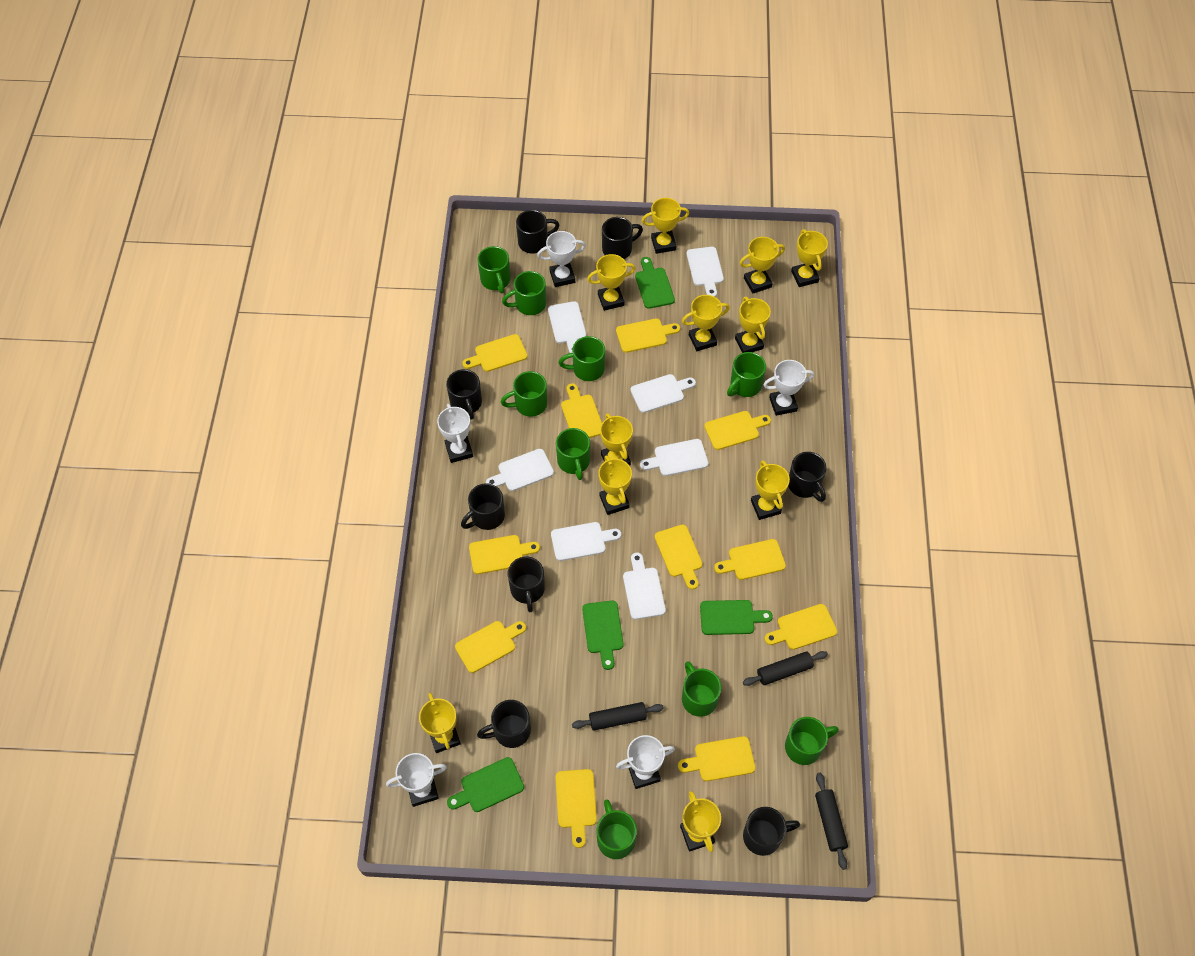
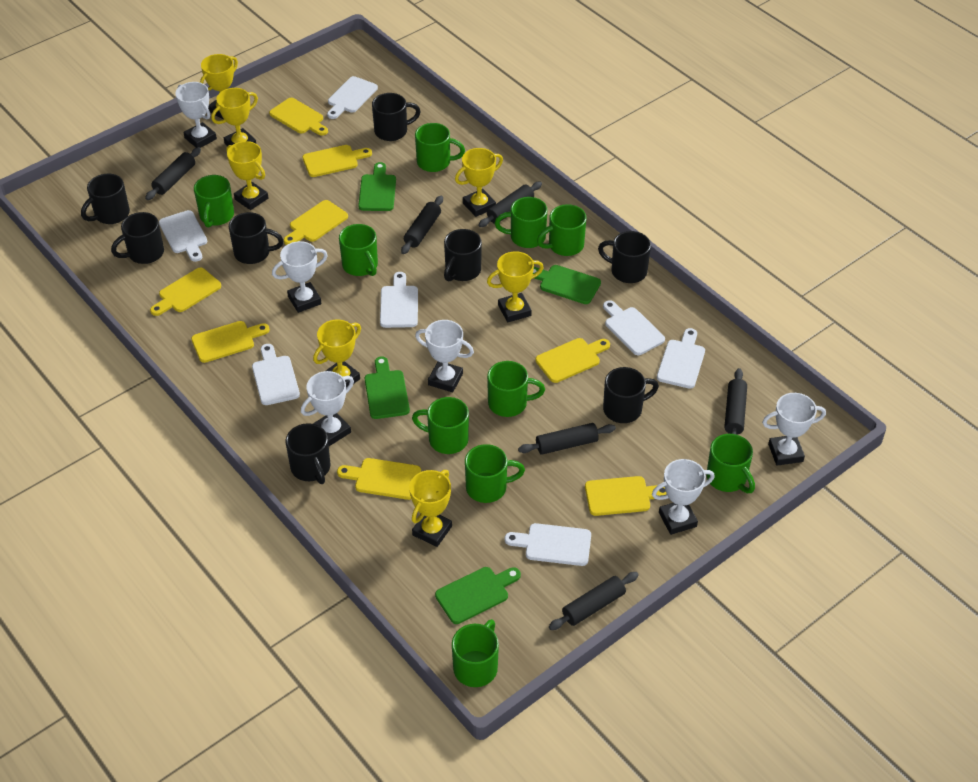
black rolling pin: 3 -> 6
green mug: 9 -> 10
white trophy: 5 -> 6
yellow cutting board: 11 -> 8
yellow trophy: 11 -> 7

